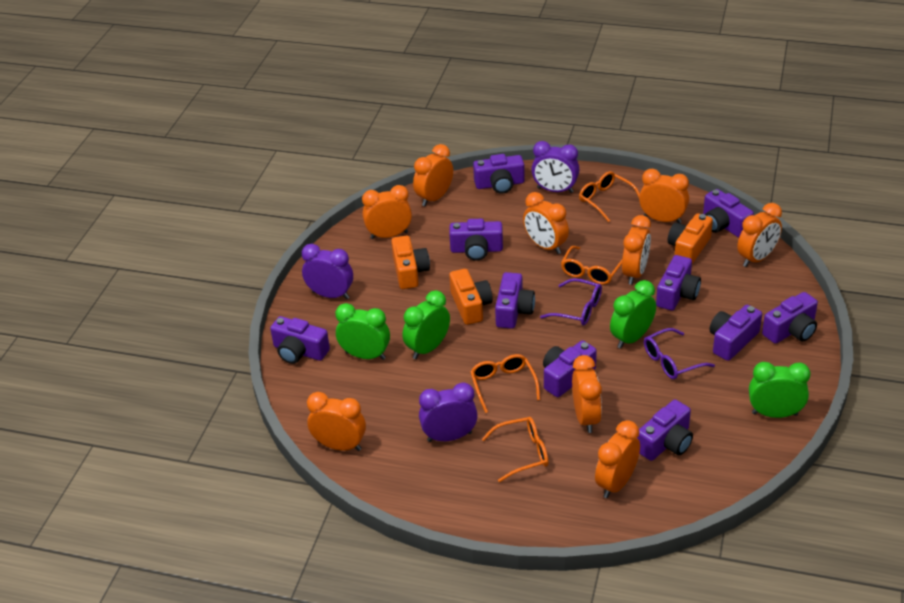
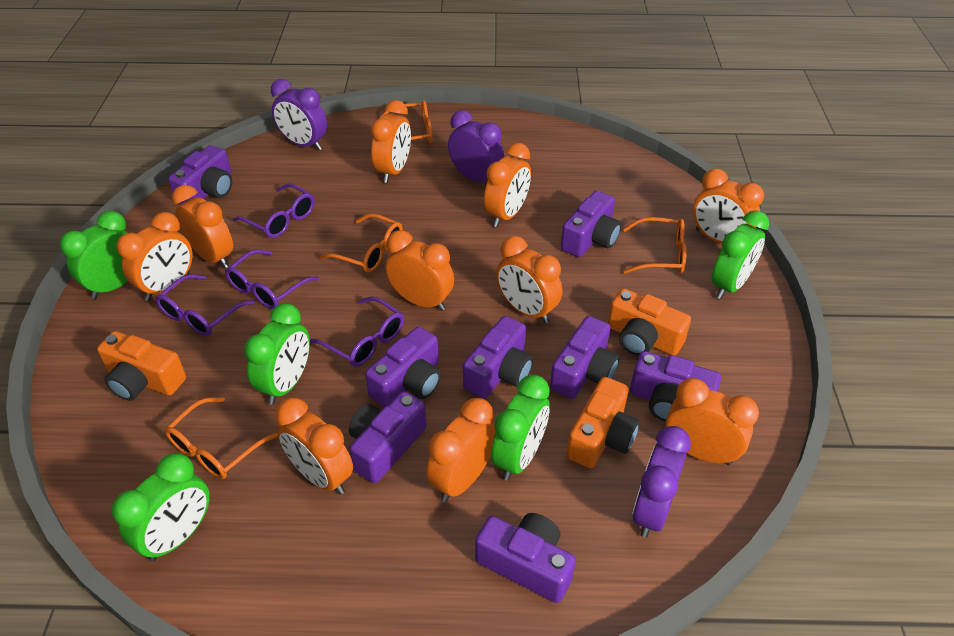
green clock: 4 -> 5
orange clock: 9 -> 10
purple camera: 10 -> 8
purple glasses: 2 -> 4

